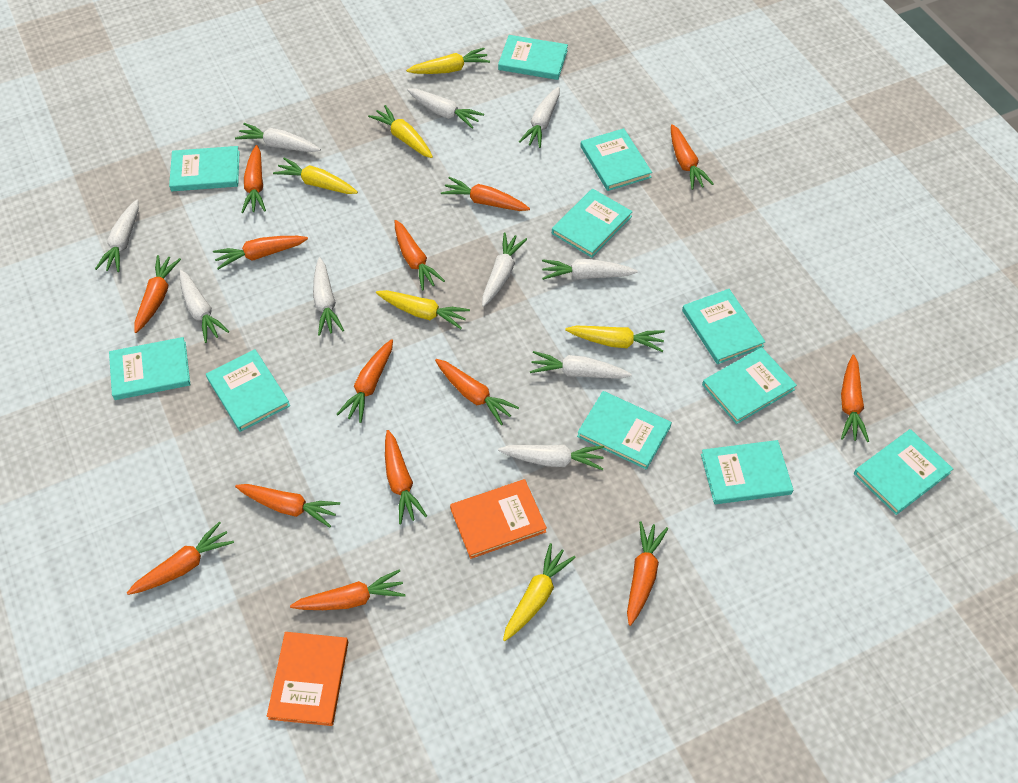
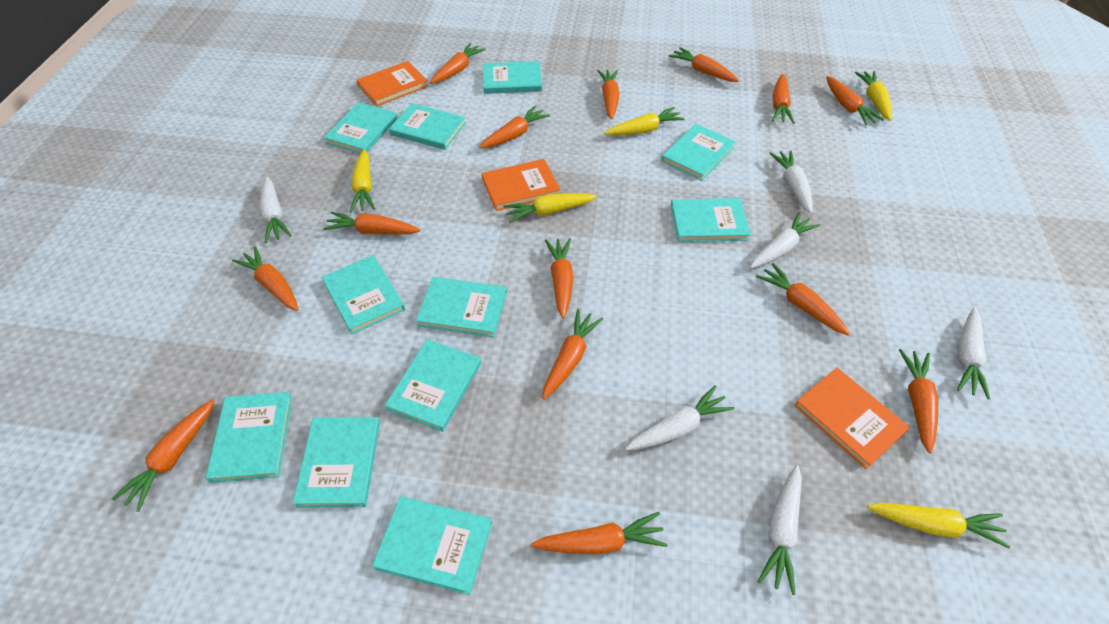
orange book: 2 -> 3
white carrot: 10 -> 6
yellow carrot: 6 -> 5

